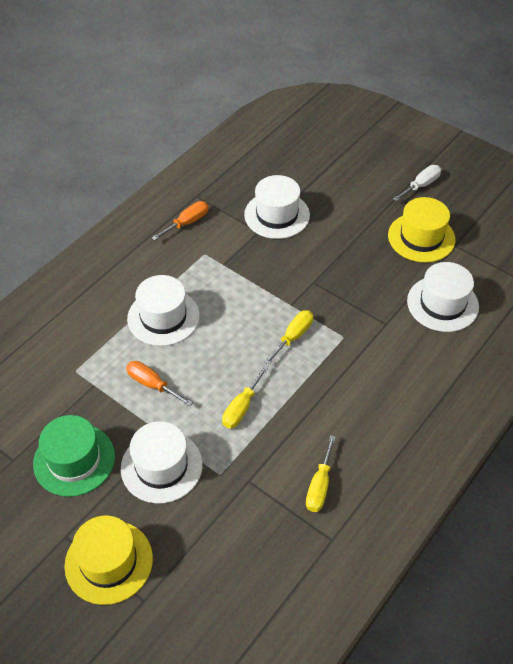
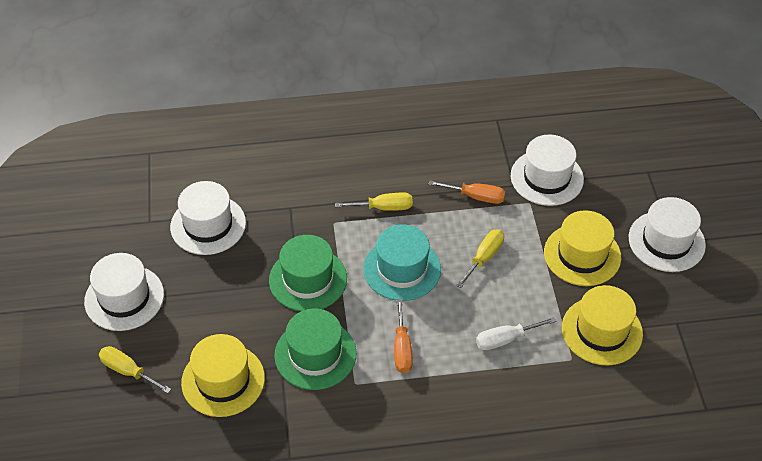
green hat: 1 -> 2
turquoise hat: 0 -> 1
yellow hat: 2 -> 3

